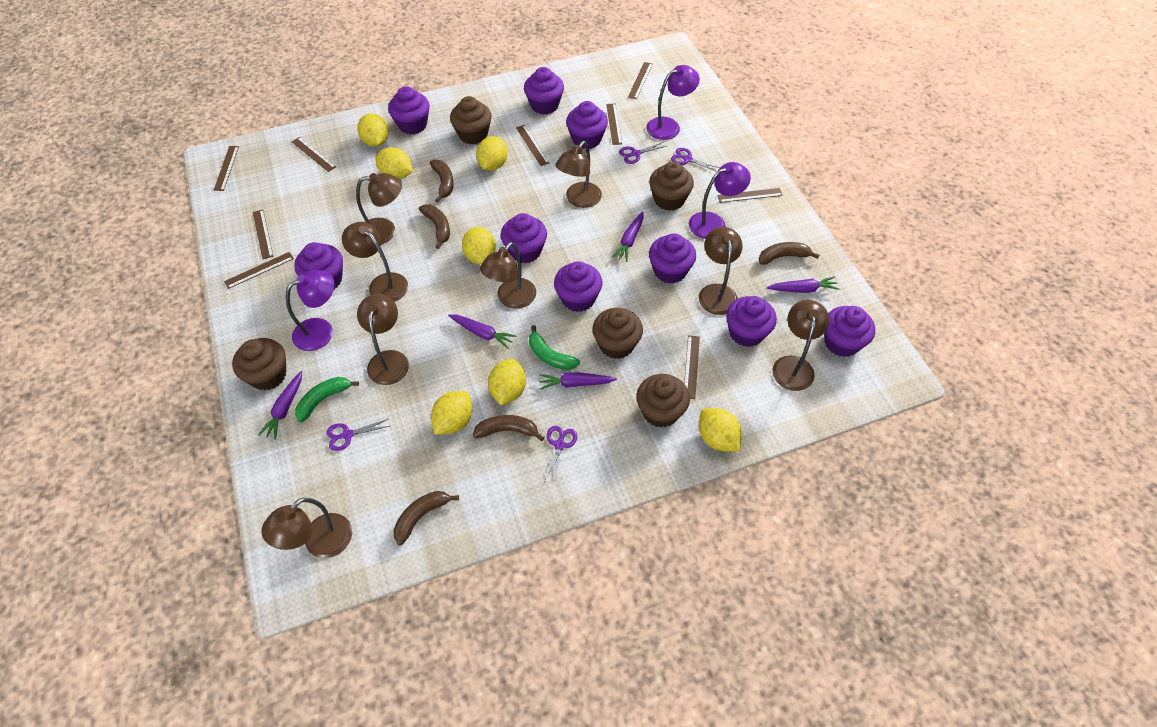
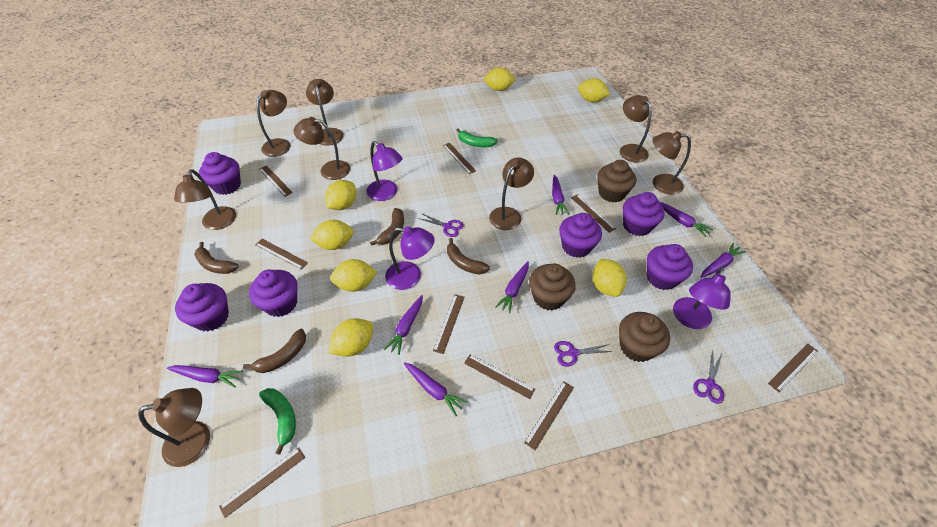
brown banana: 5 -> 4
brown cupcake: 5 -> 3
purple carrot: 5 -> 7
purple cupcake: 9 -> 6
purple scissors: 4 -> 3

